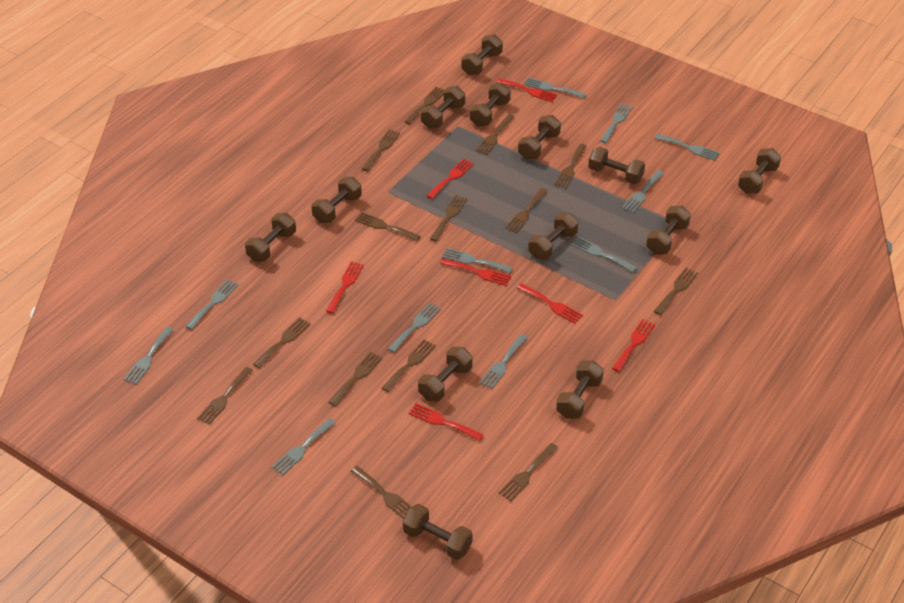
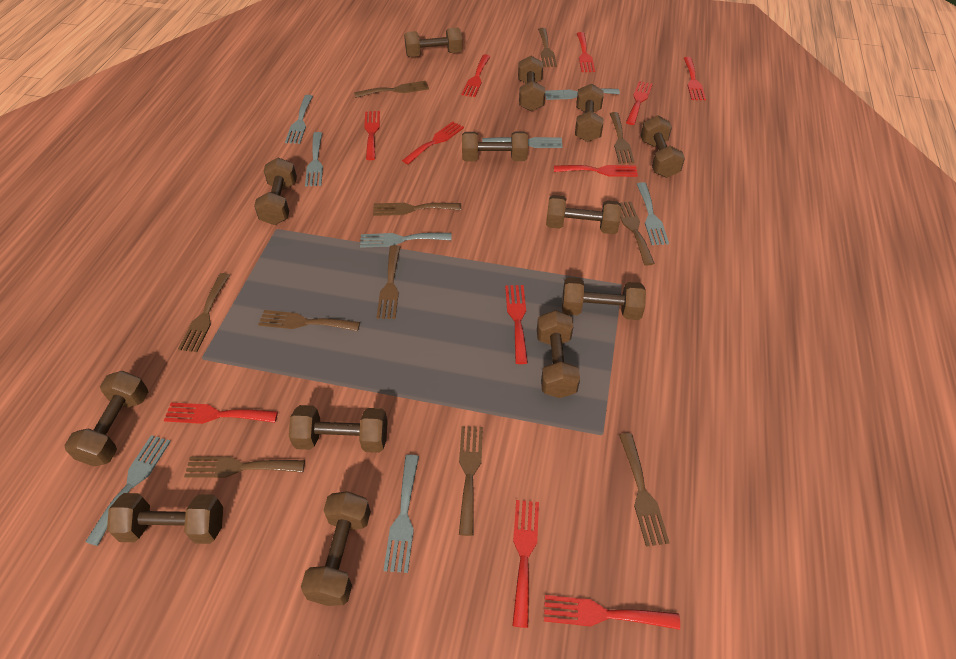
brown fork: 14 -> 11
grey fork: 11 -> 8
red fork: 7 -> 11

